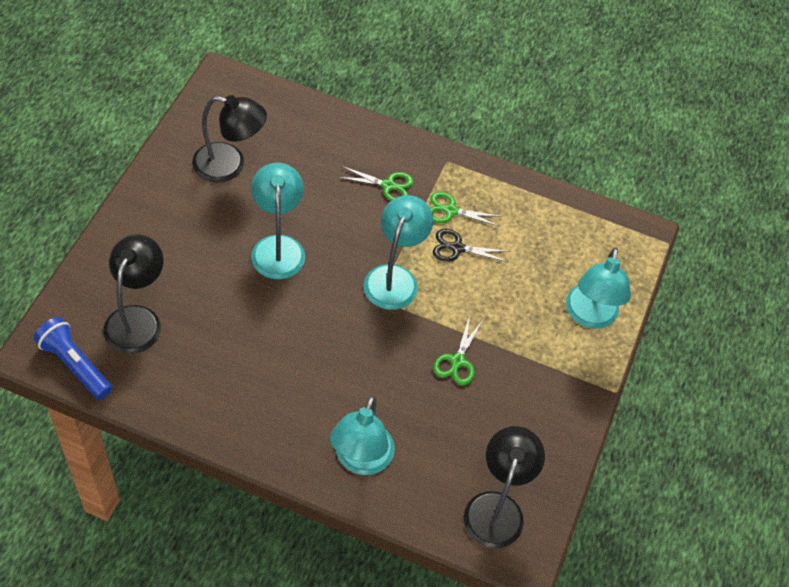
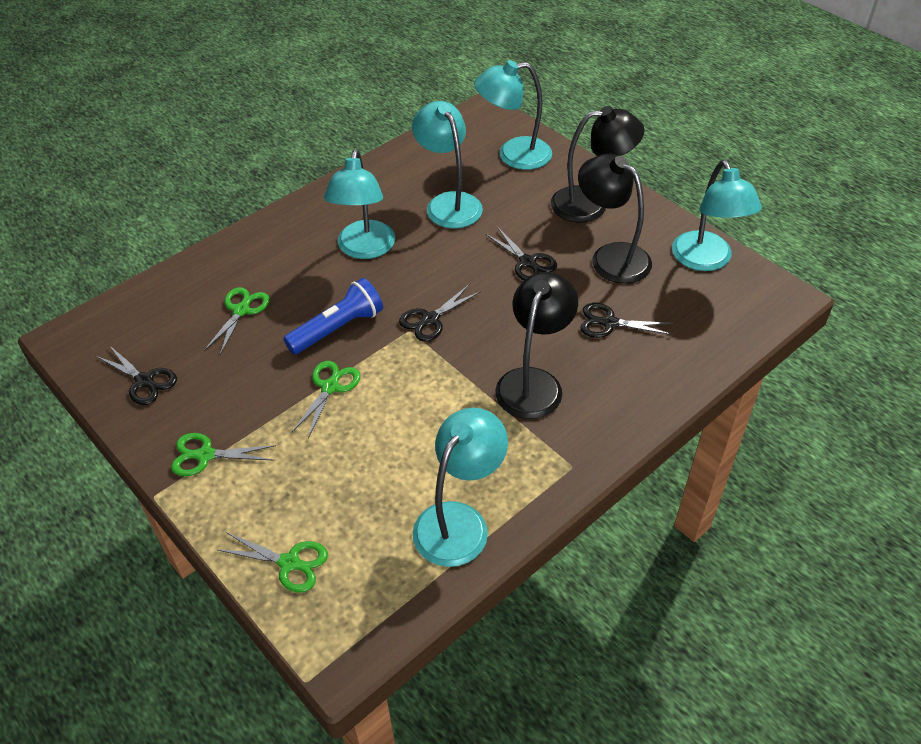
black scissors: 1 -> 4
green scissors: 3 -> 4
turquoise lamp: 4 -> 5

